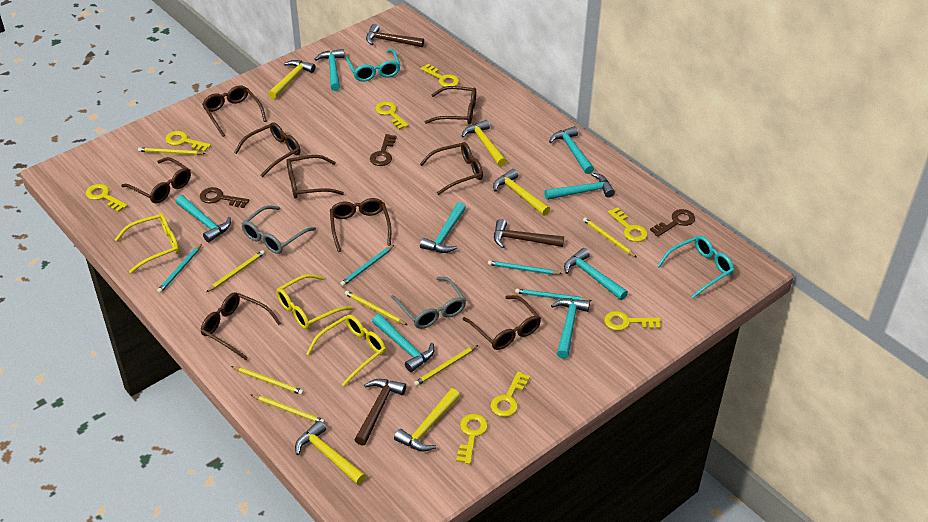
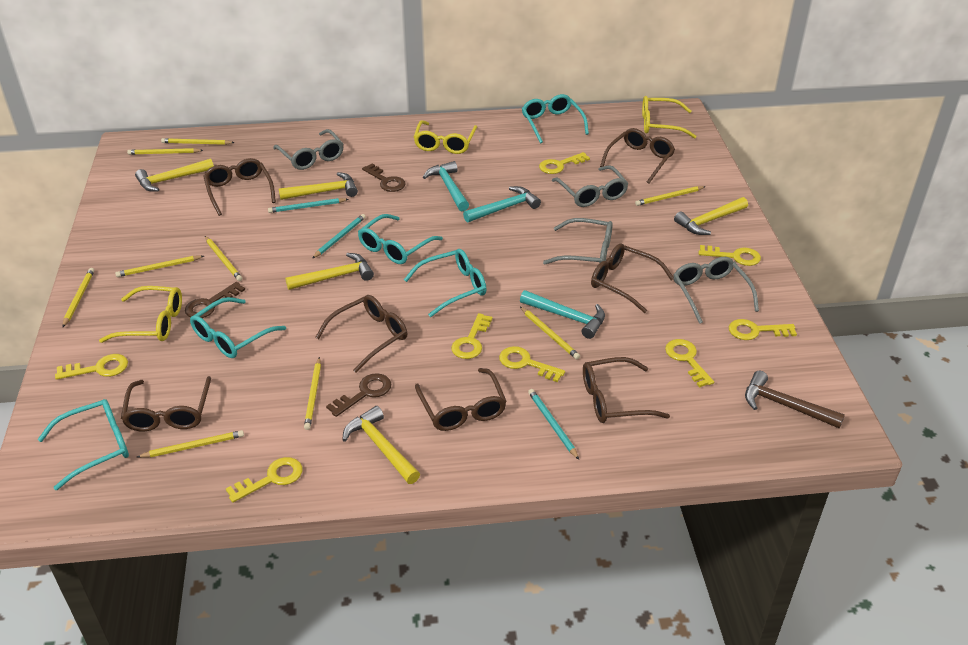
brown glasses: 9 -> 7
brown hammer: 3 -> 1
grey glasses: 2 -> 4
turquoise glasses: 2 -> 5
turquoise hammer: 8 -> 3
turquoise pencil: 4 -> 3
yellow pencil: 7 -> 9

